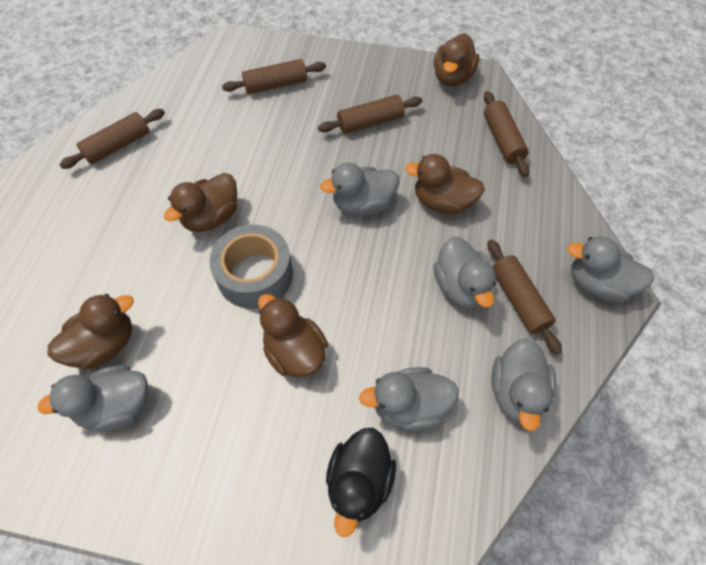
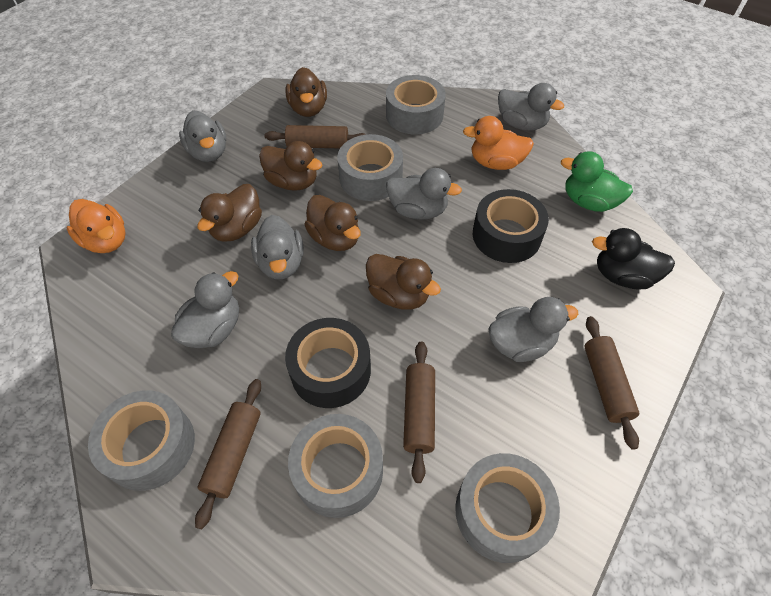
black tape: 0 -> 2
brown rolling pin: 5 -> 4
green duck: 0 -> 1
grey tape: 1 -> 5
orange duck: 0 -> 2

